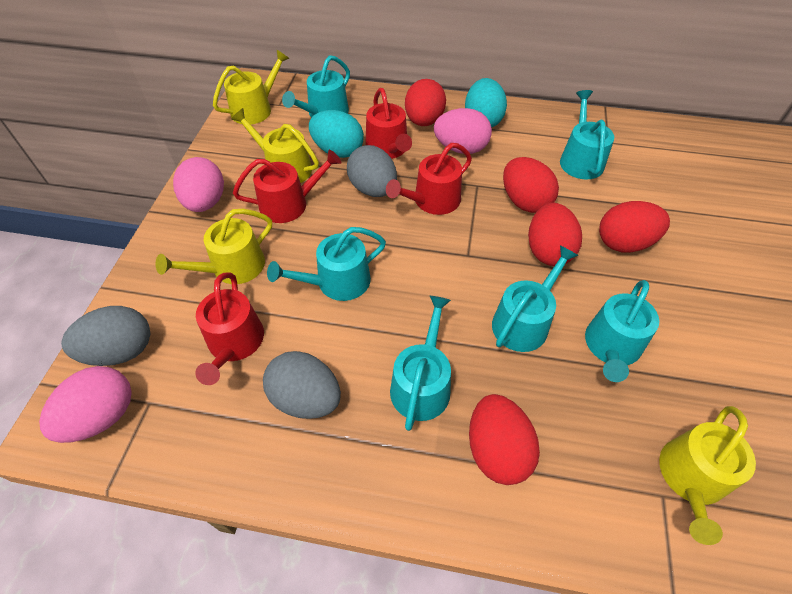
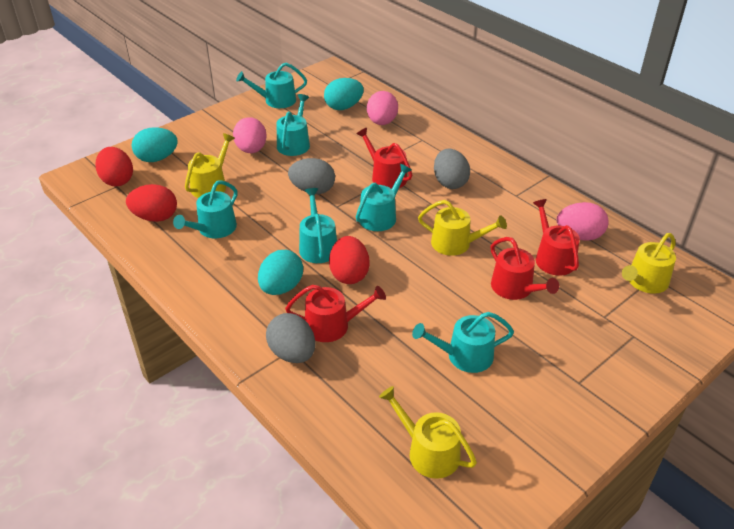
red egg: 5 -> 3
turquoise egg: 2 -> 3

